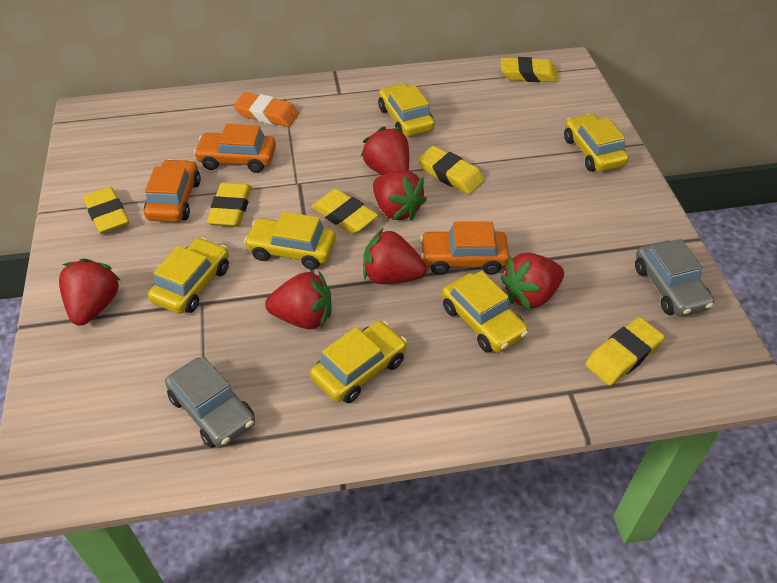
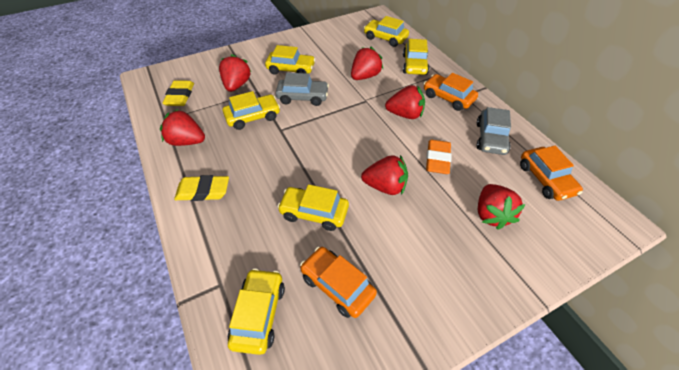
yellow eraser: 6 -> 2

